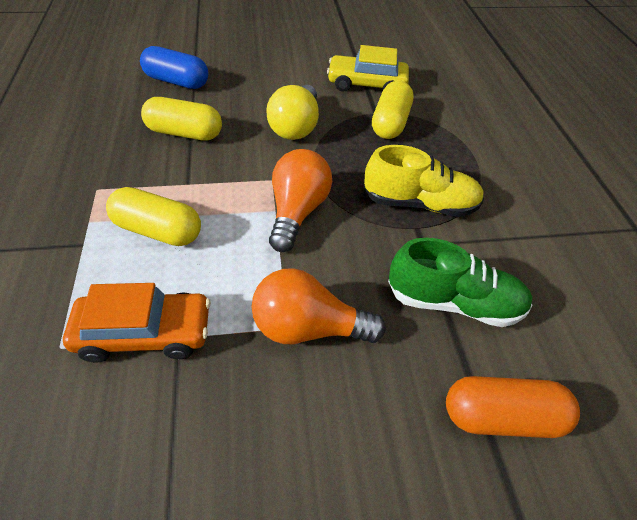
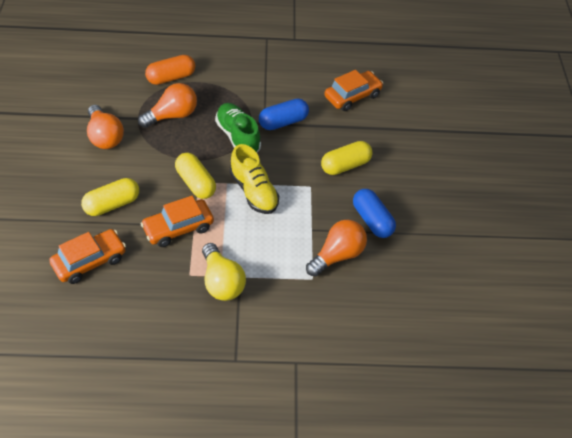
blue capsule: 1 -> 2
orange car: 1 -> 3
orange light bulb: 2 -> 3
yellow car: 1 -> 0

